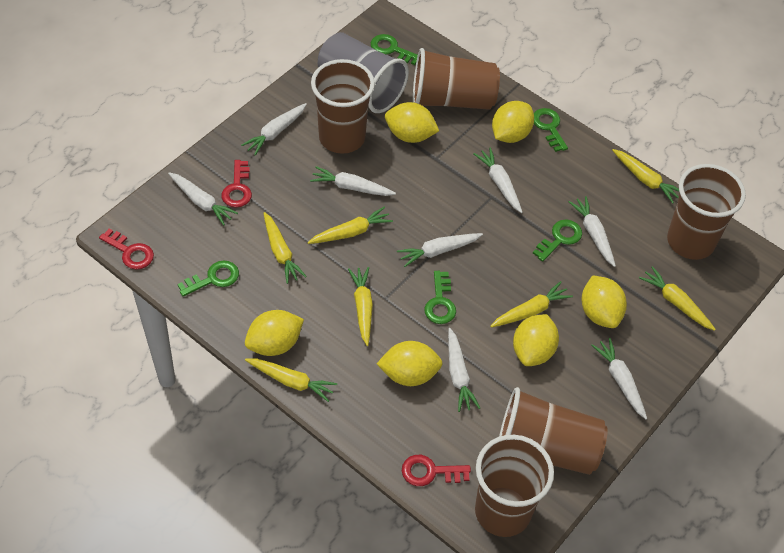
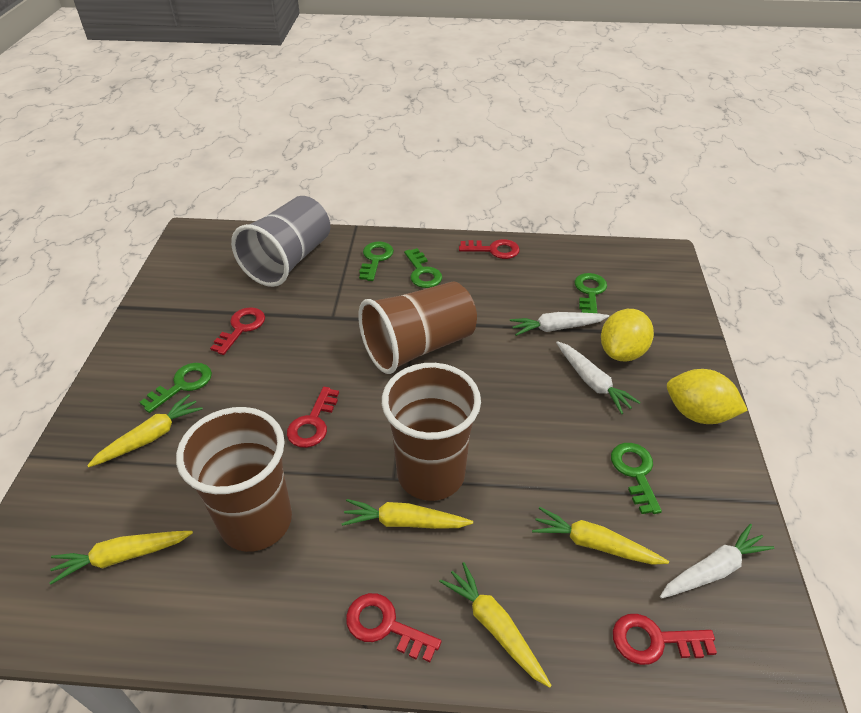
brown cup: 5 -> 3
red key: 3 -> 5
white carrot: 8 -> 3
yellow carrot: 7 -> 5
yellow lemon: 6 -> 2

